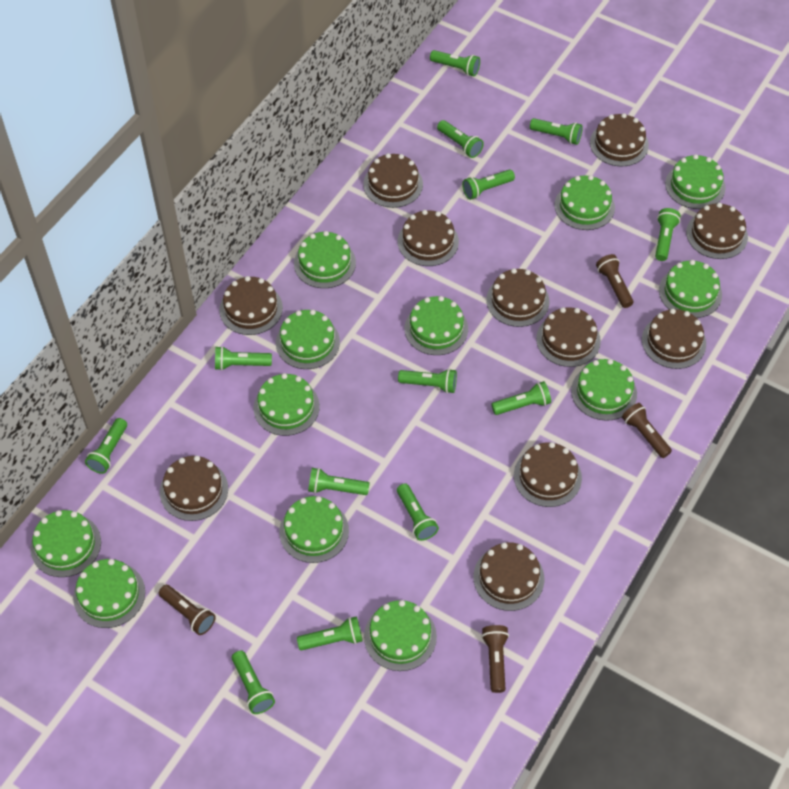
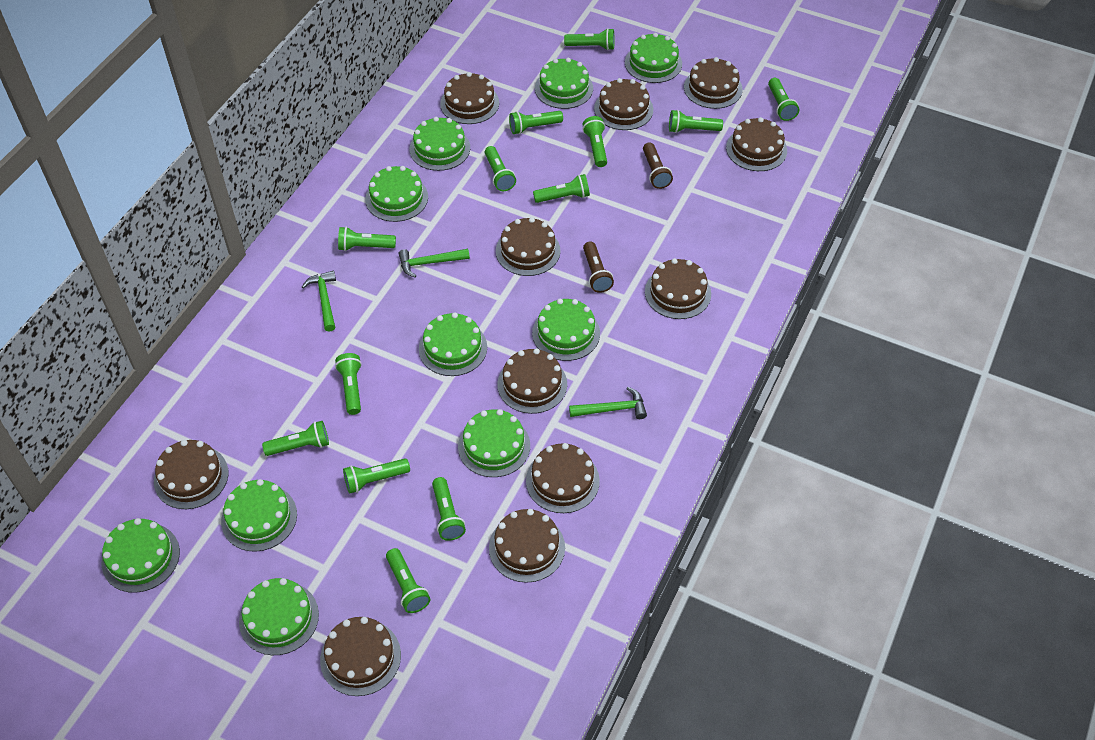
brown flashlight: 4 -> 2
green cake: 12 -> 10
green hammer: 0 -> 3

